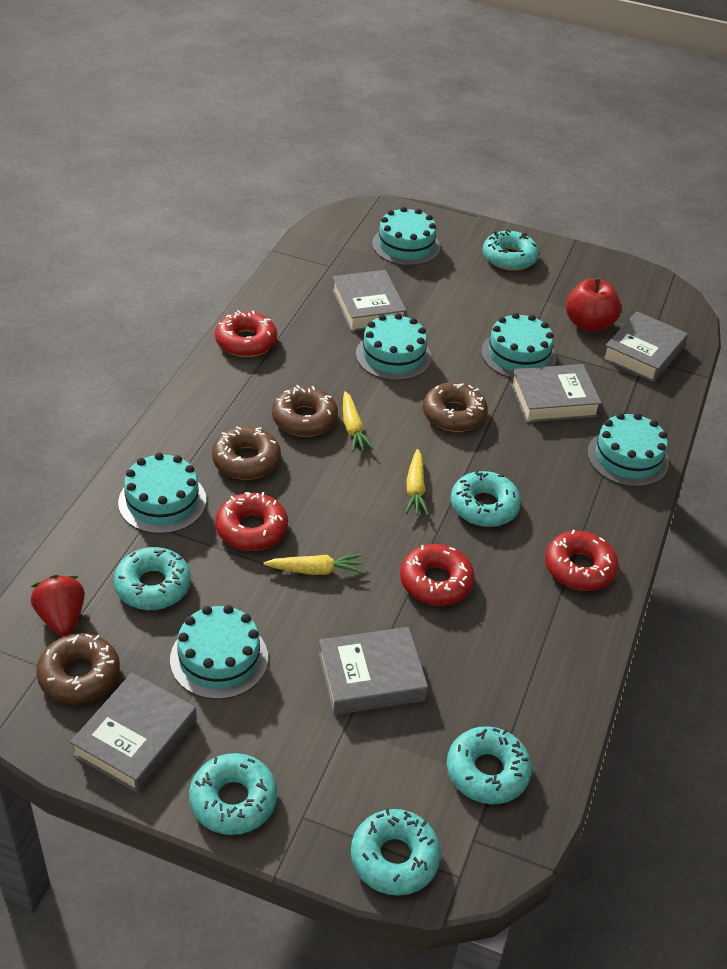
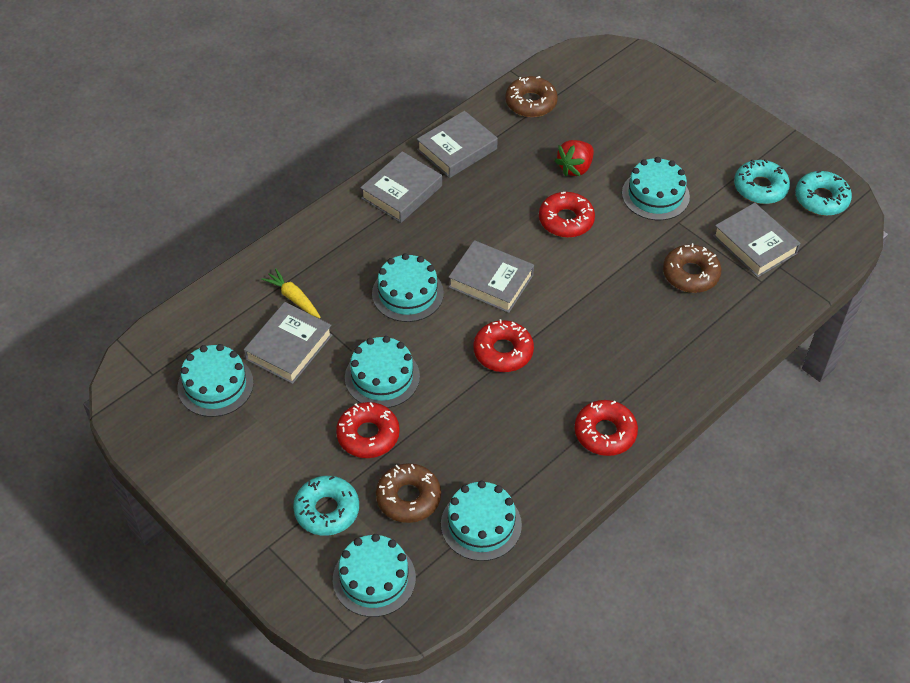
brown donut: 4 -> 3
red apple: 1 -> 0
turquoise donut: 6 -> 3
yellow carrot: 3 -> 1

